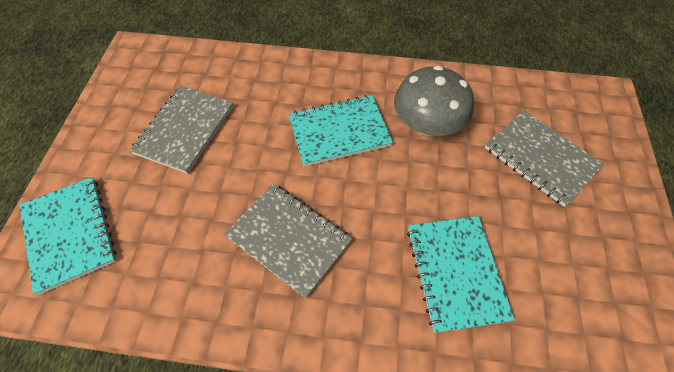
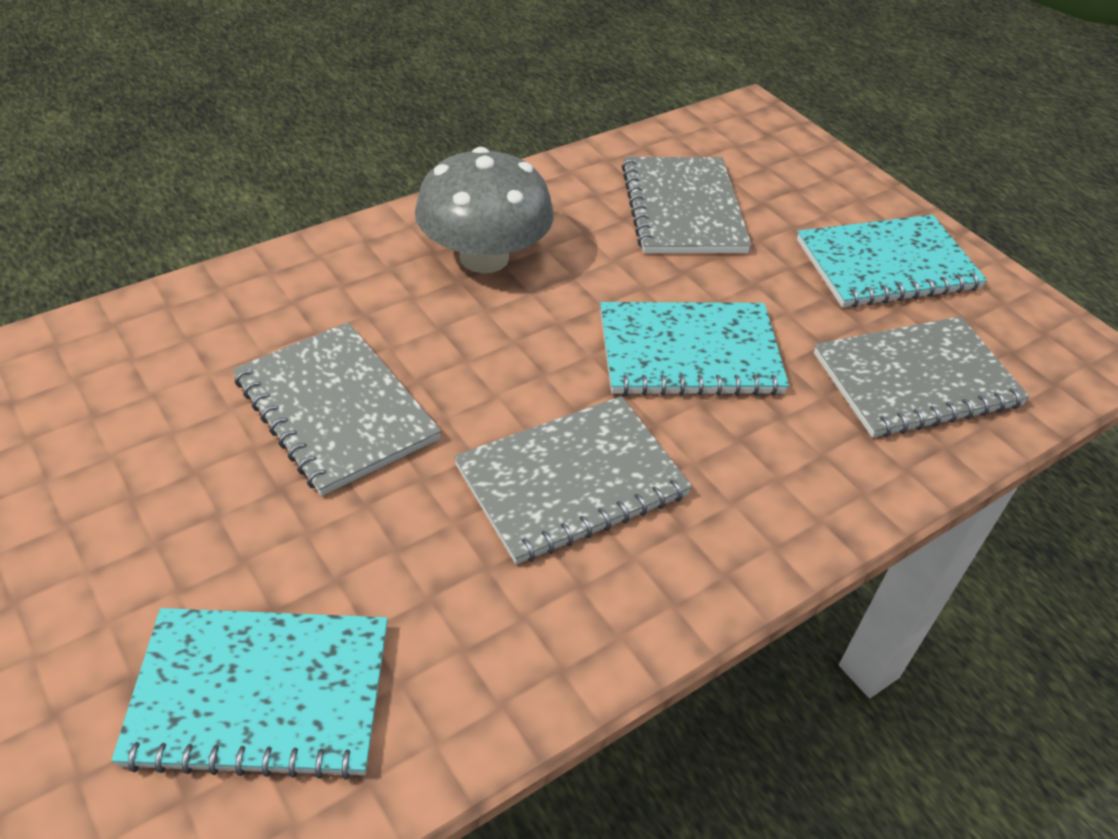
grey notebook: 3 -> 4

